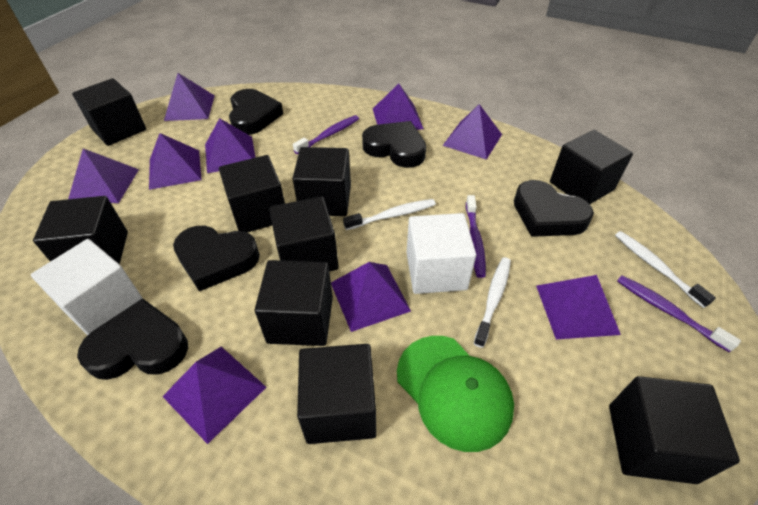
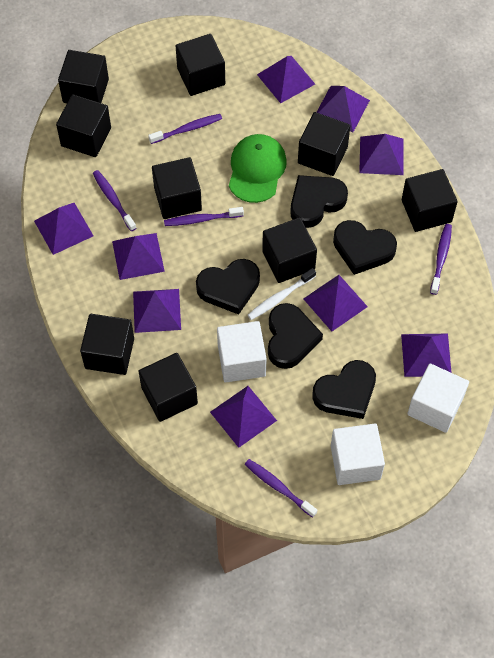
purple toothbrush: 3 -> 5
white cube: 2 -> 3
white toothbrush: 3 -> 1

